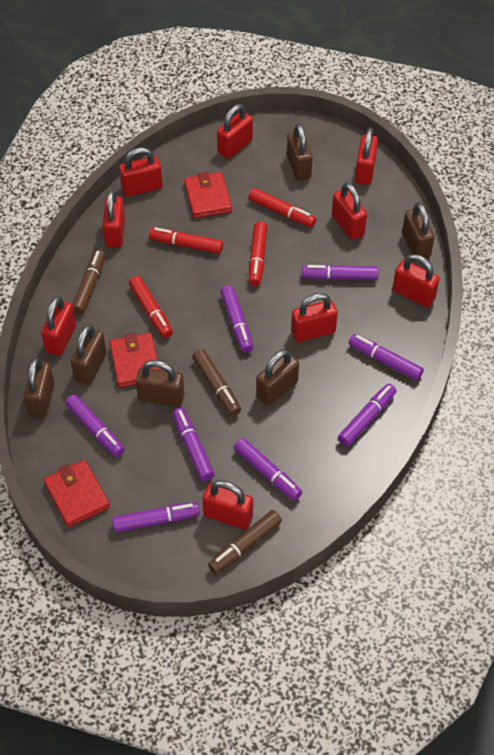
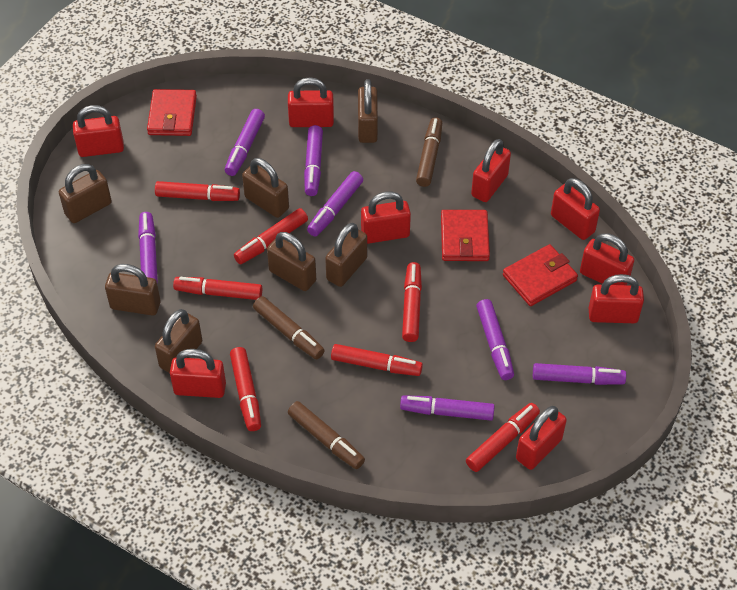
brown padlock: 6 -> 7
purple marker: 8 -> 7
red marker: 4 -> 7

